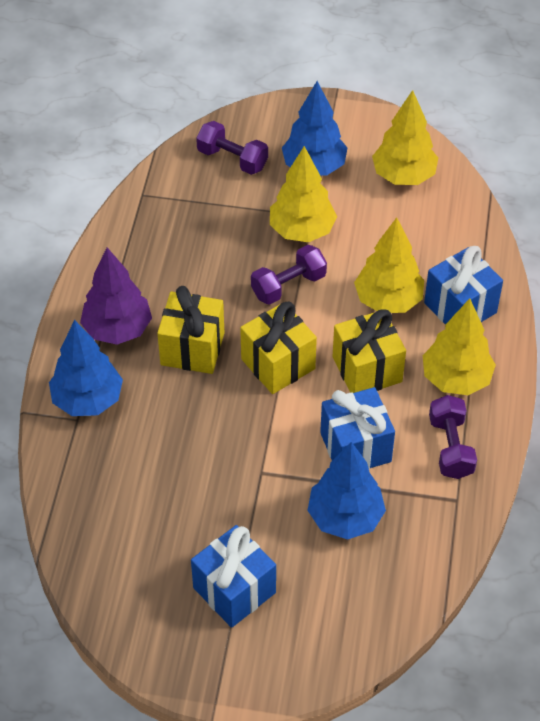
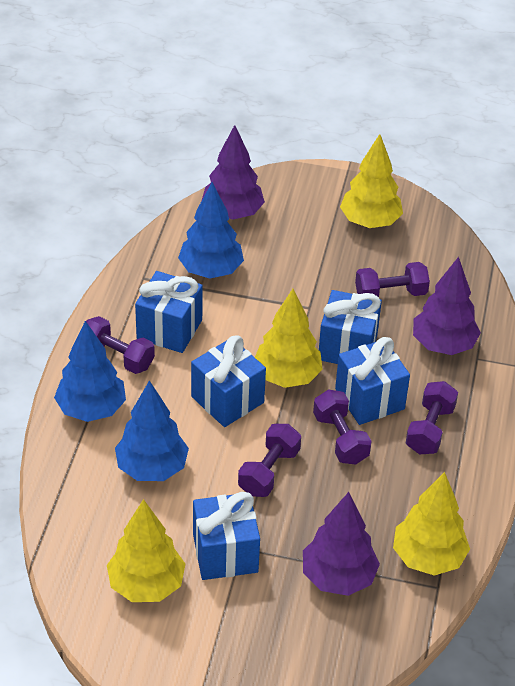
blue gift: 3 -> 5
purple dumbbell: 3 -> 5
purple tree: 1 -> 3
yellow gift: 3 -> 0

